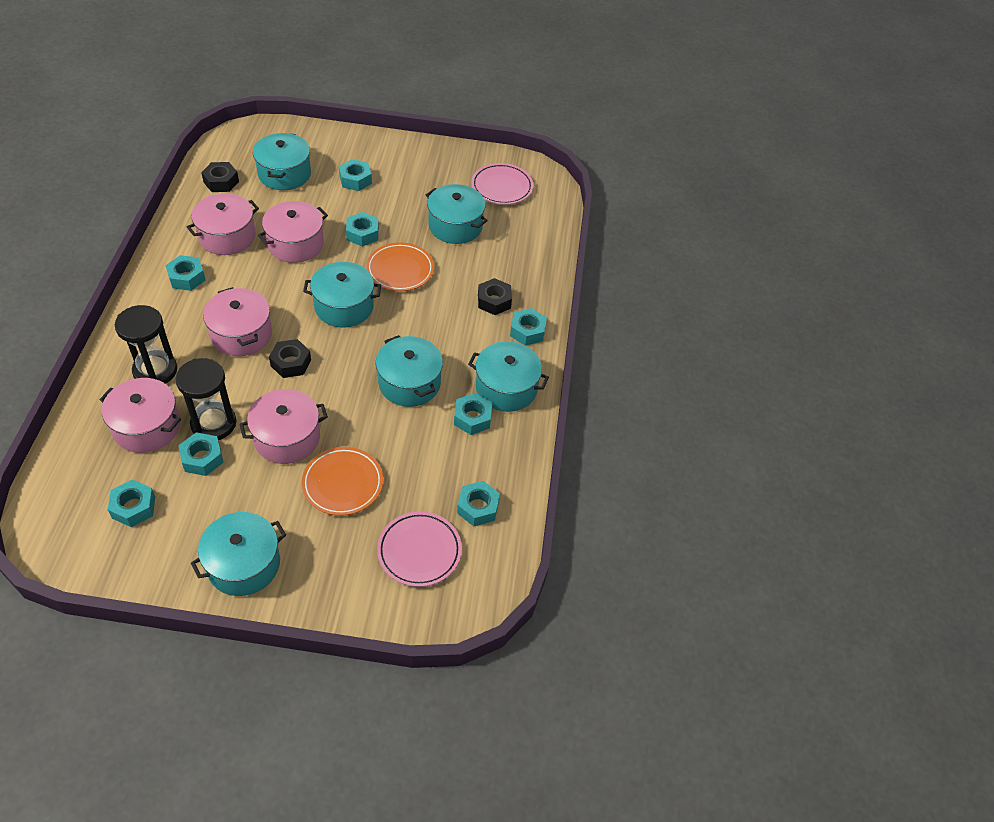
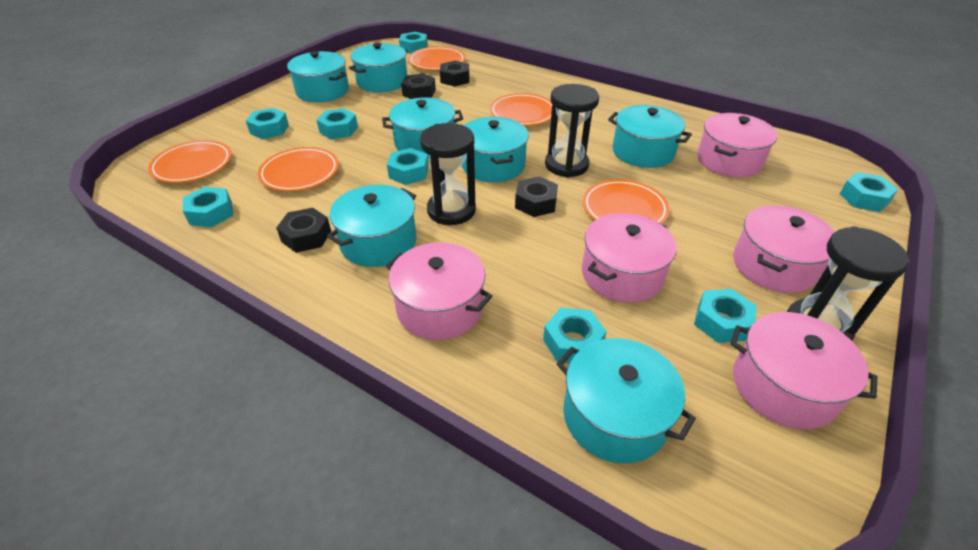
black hourglass: 2 -> 3
black nut: 3 -> 4
orange plate: 2 -> 5
pink plate: 2 -> 0
turquoise pot: 6 -> 7

